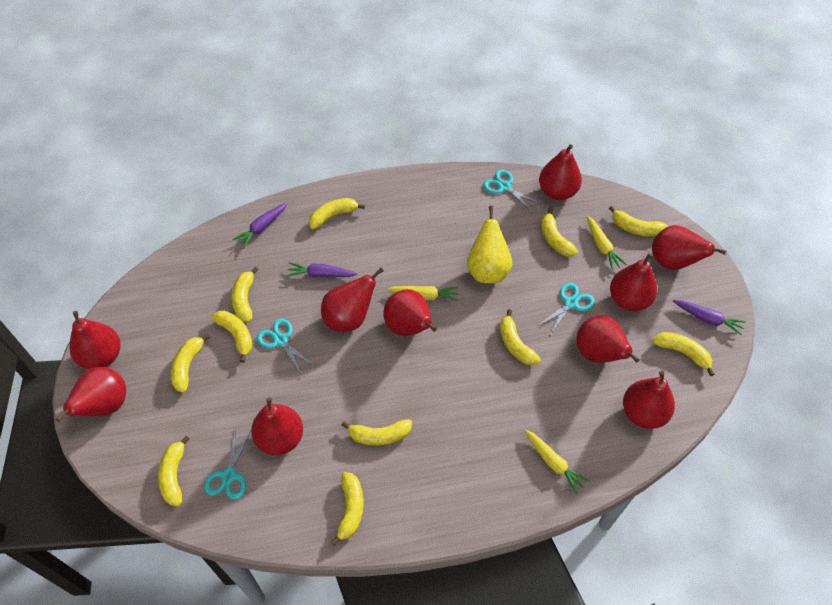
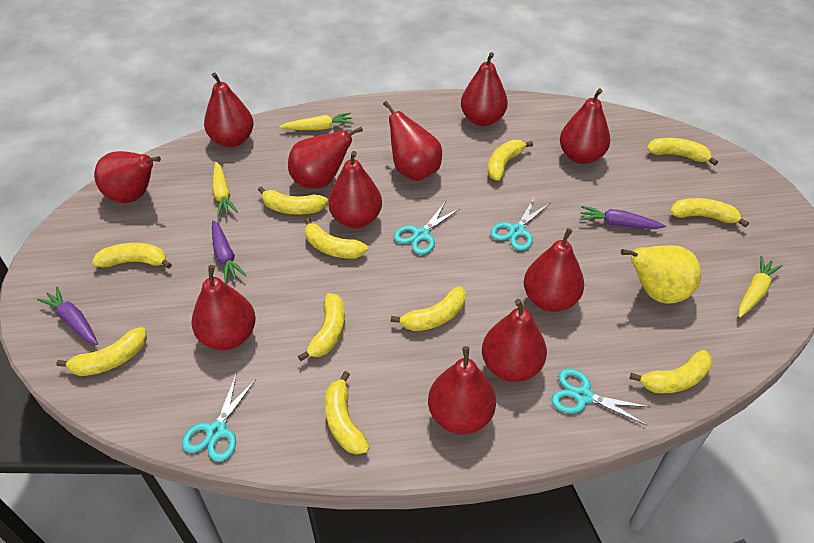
red pear: 10 -> 11

